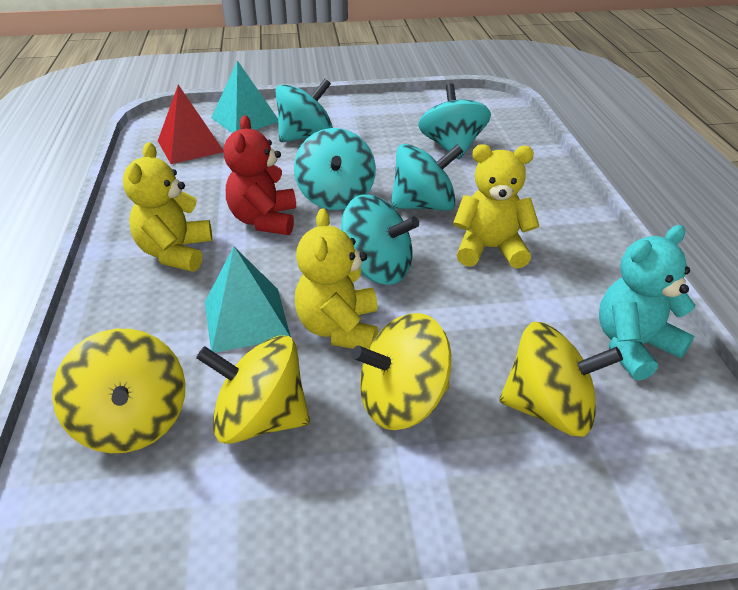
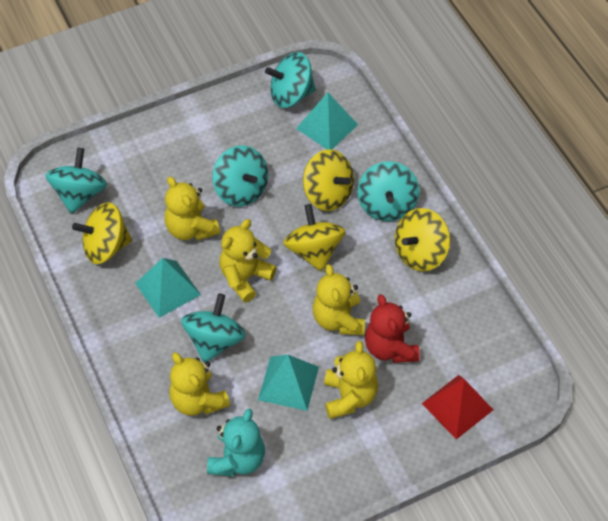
turquoise pyramid: 2 -> 3
yellow teddy bear: 3 -> 5

